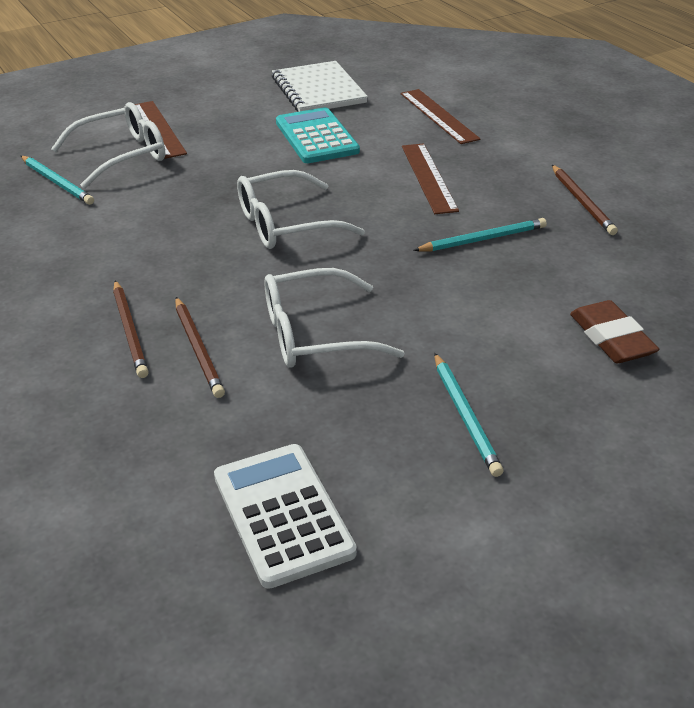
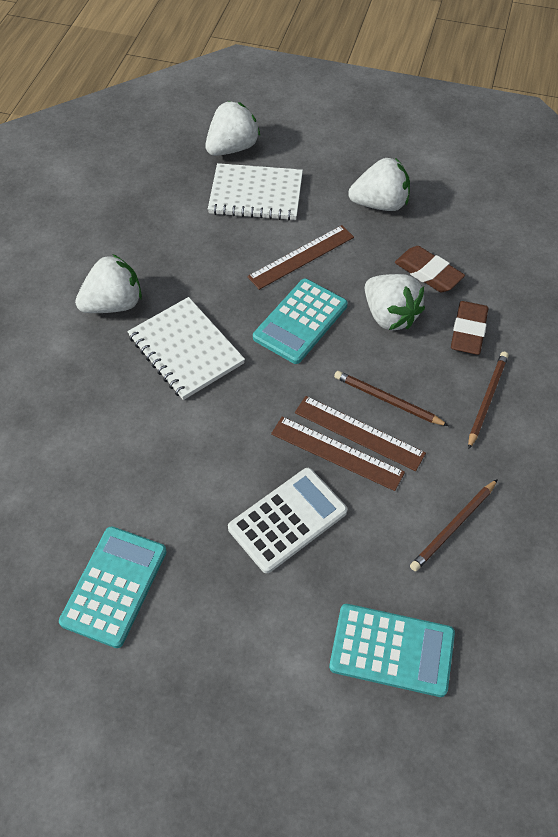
brown eraser: 1 -> 2
turquoise calculator: 1 -> 3
turquoise pencil: 3 -> 0
white glasses: 3 -> 0
white notebook: 1 -> 2
white strawberry: 0 -> 4

